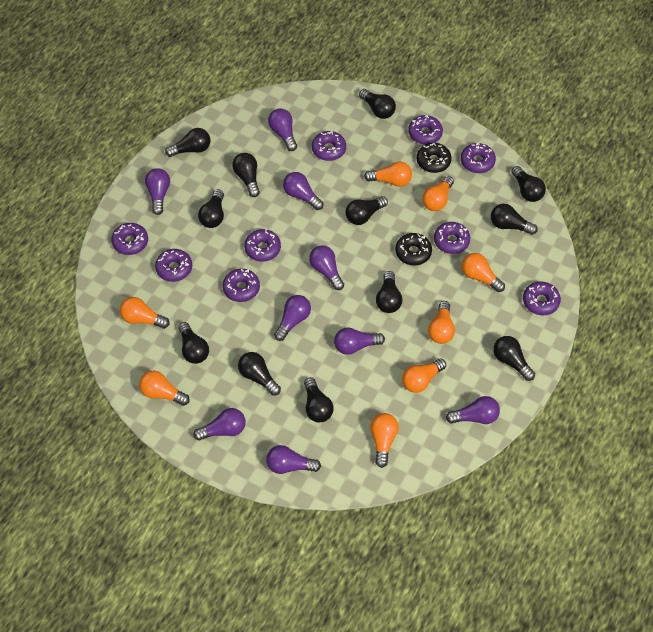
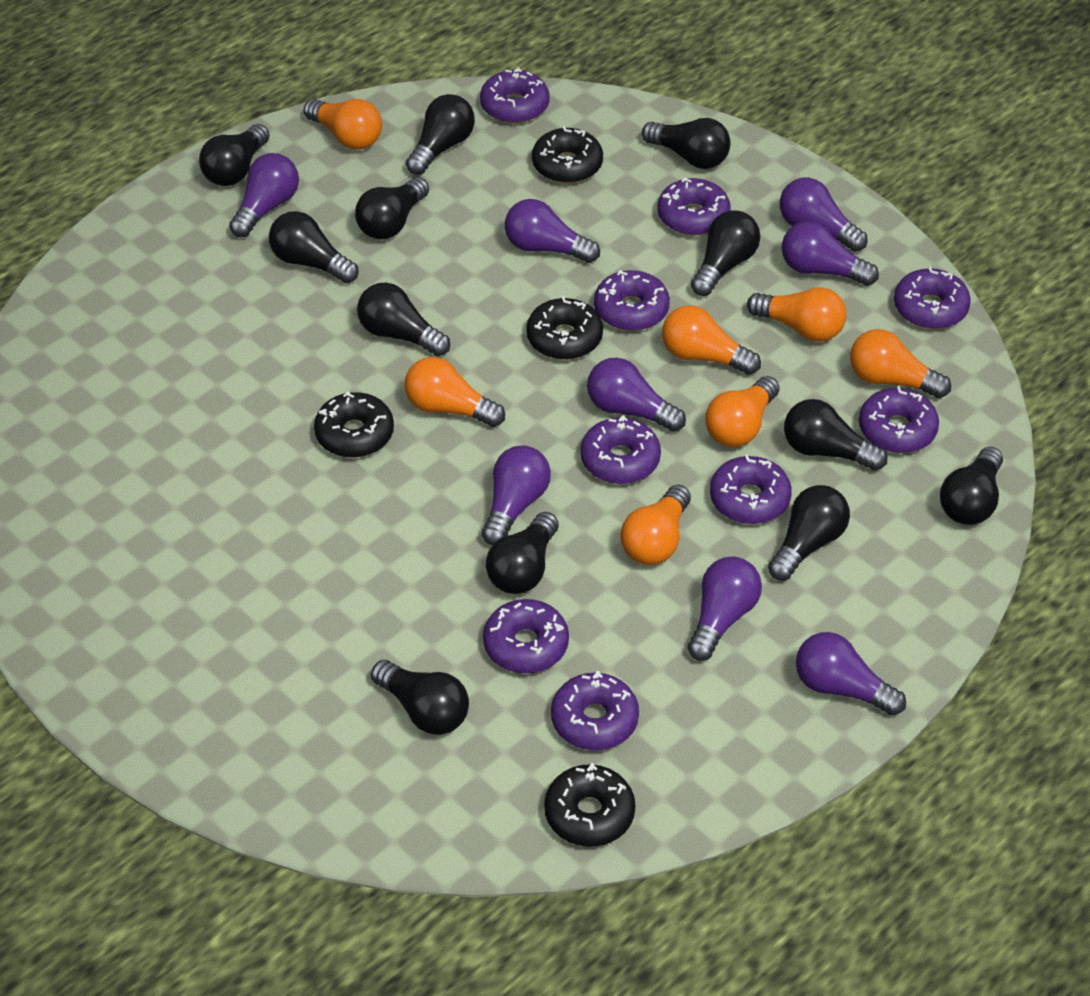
black donut: 2 -> 4
orange light bulb: 8 -> 7
purple light bulb: 9 -> 8

